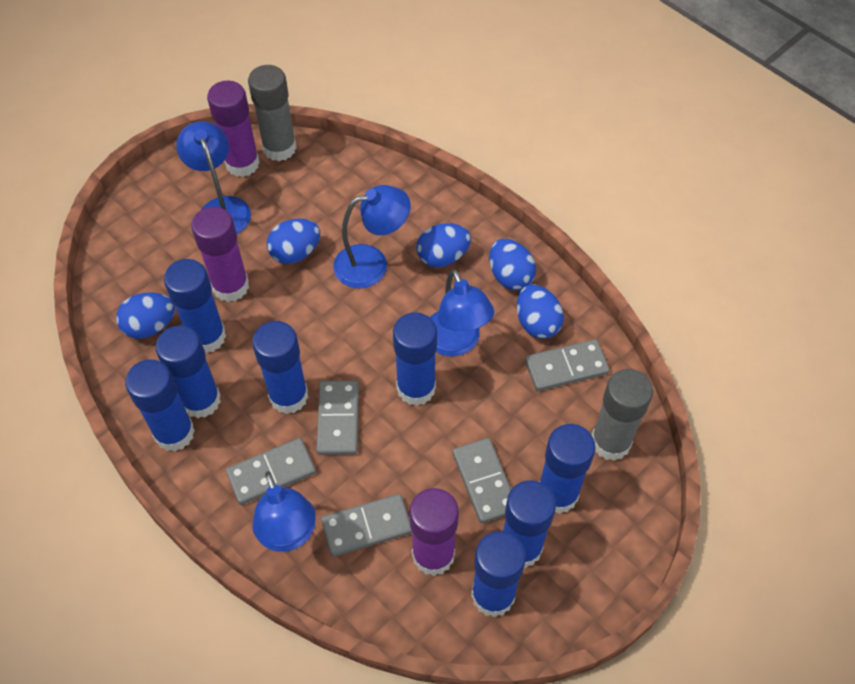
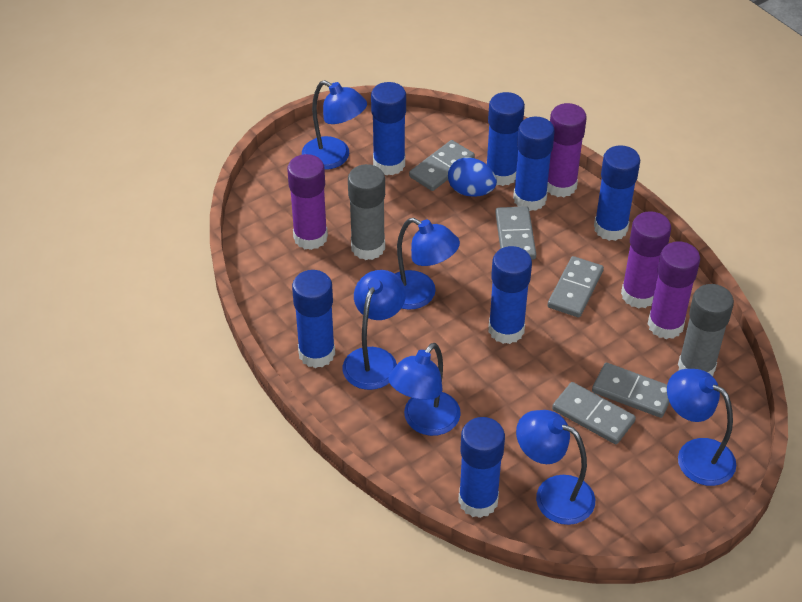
blue egg: 5 -> 1
blue glue stick: 8 -> 7
blue lamp: 4 -> 6
purple glue stick: 3 -> 4

